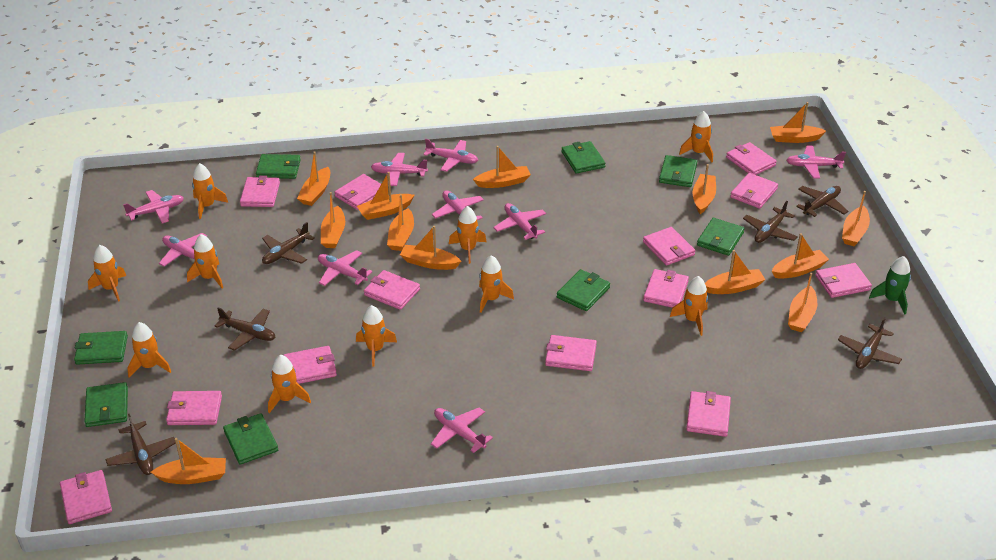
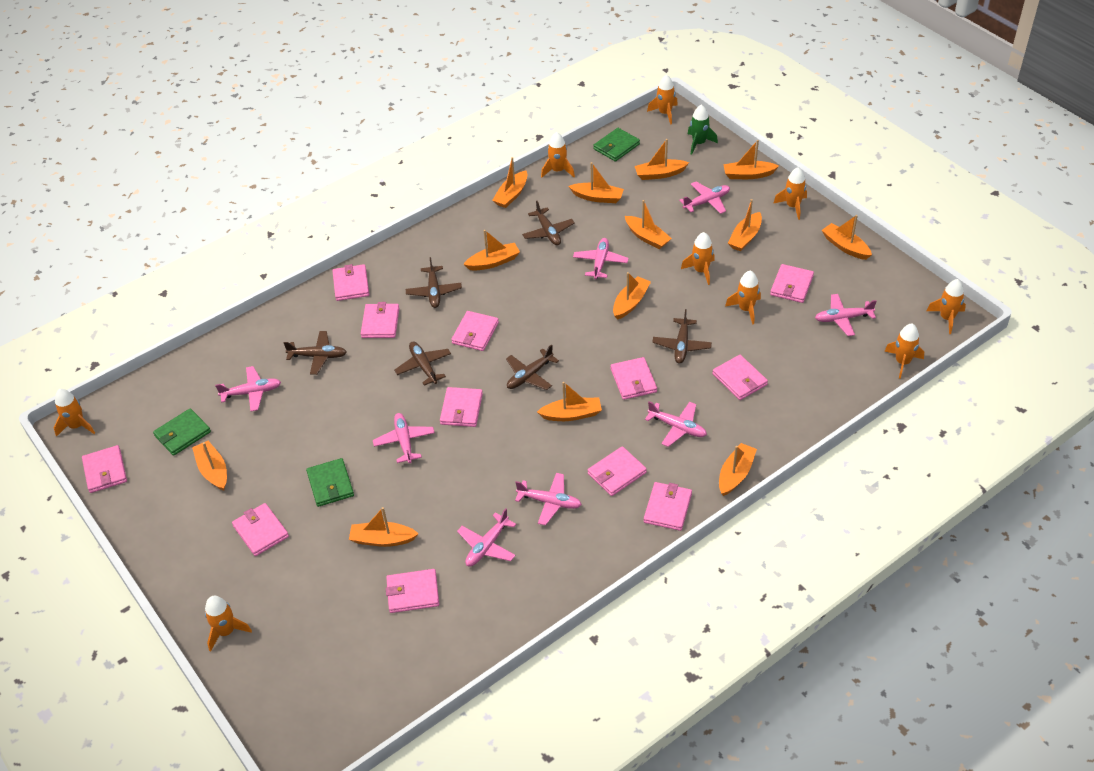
green wallet: 8 -> 3
orange rocket: 10 -> 9
pink plane: 9 -> 8
pink wallet: 13 -> 12

